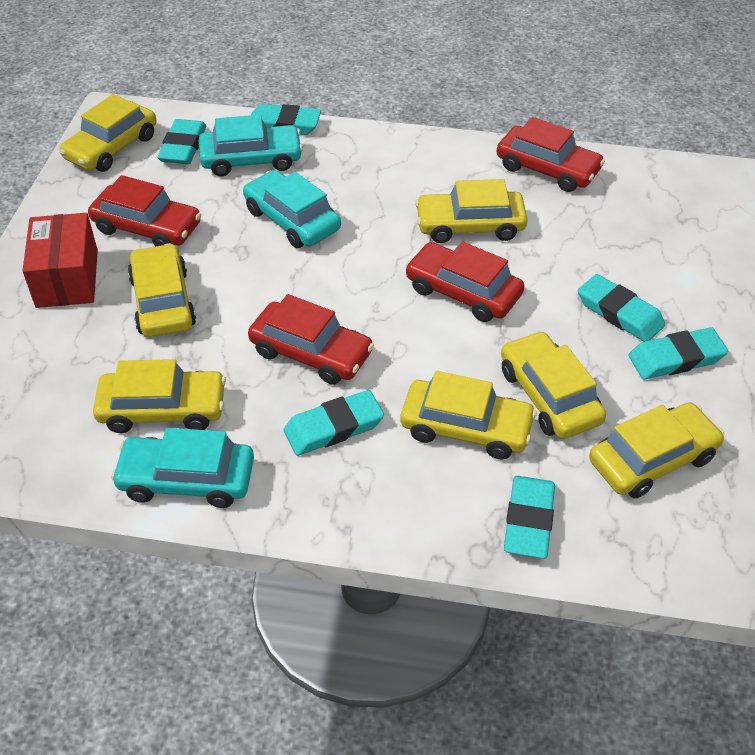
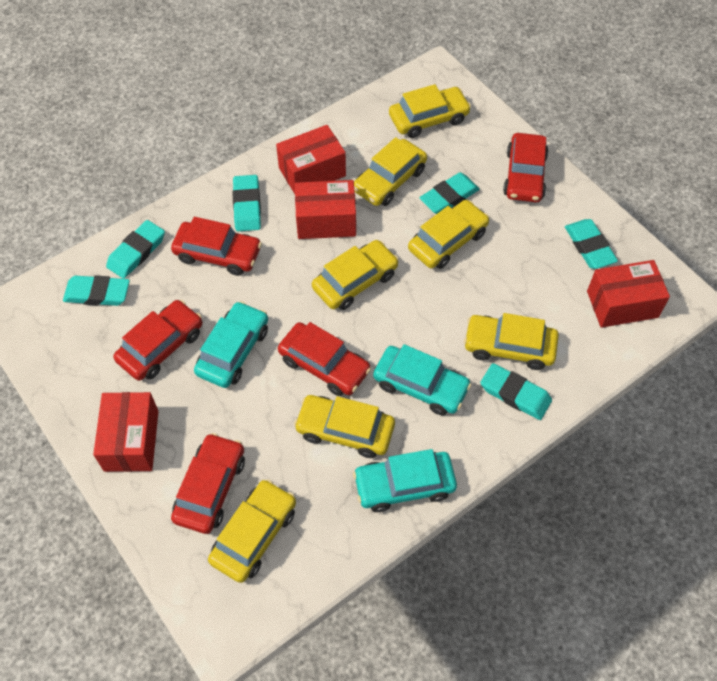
red box: 1 -> 4
red car: 4 -> 5

